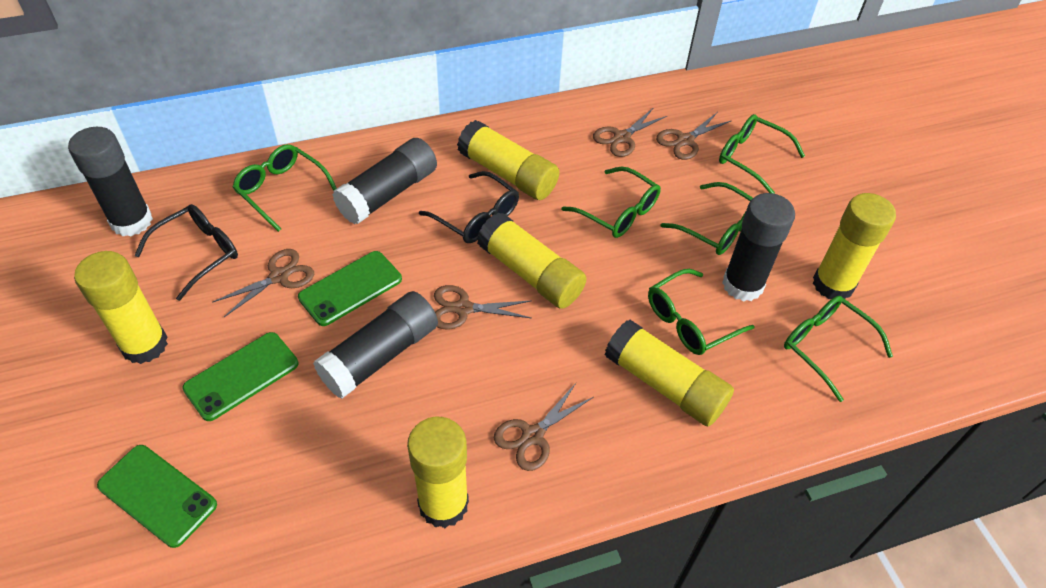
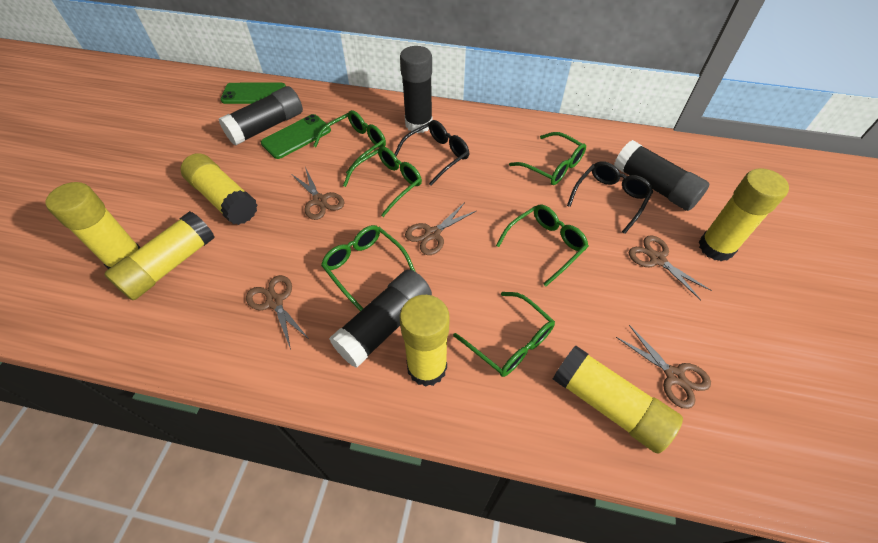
green phone: 3 -> 2

